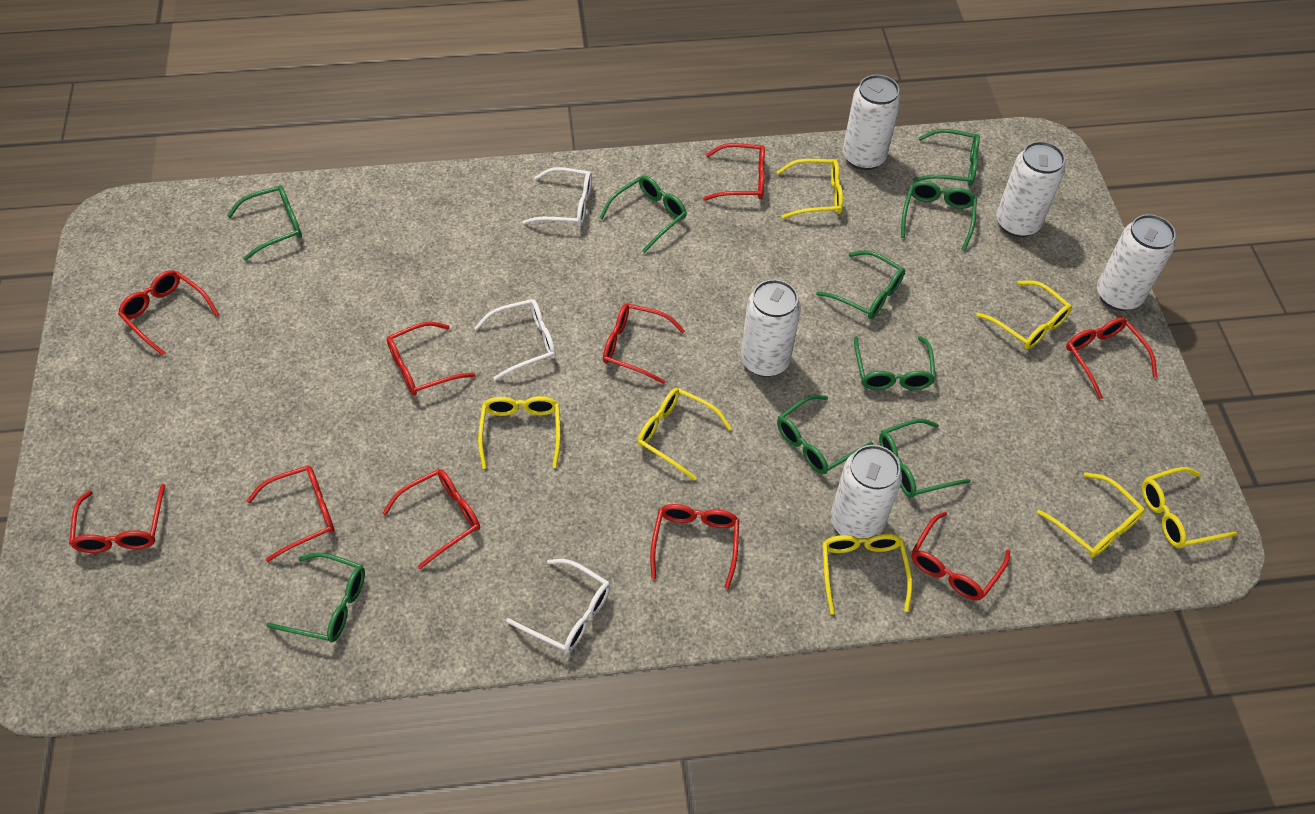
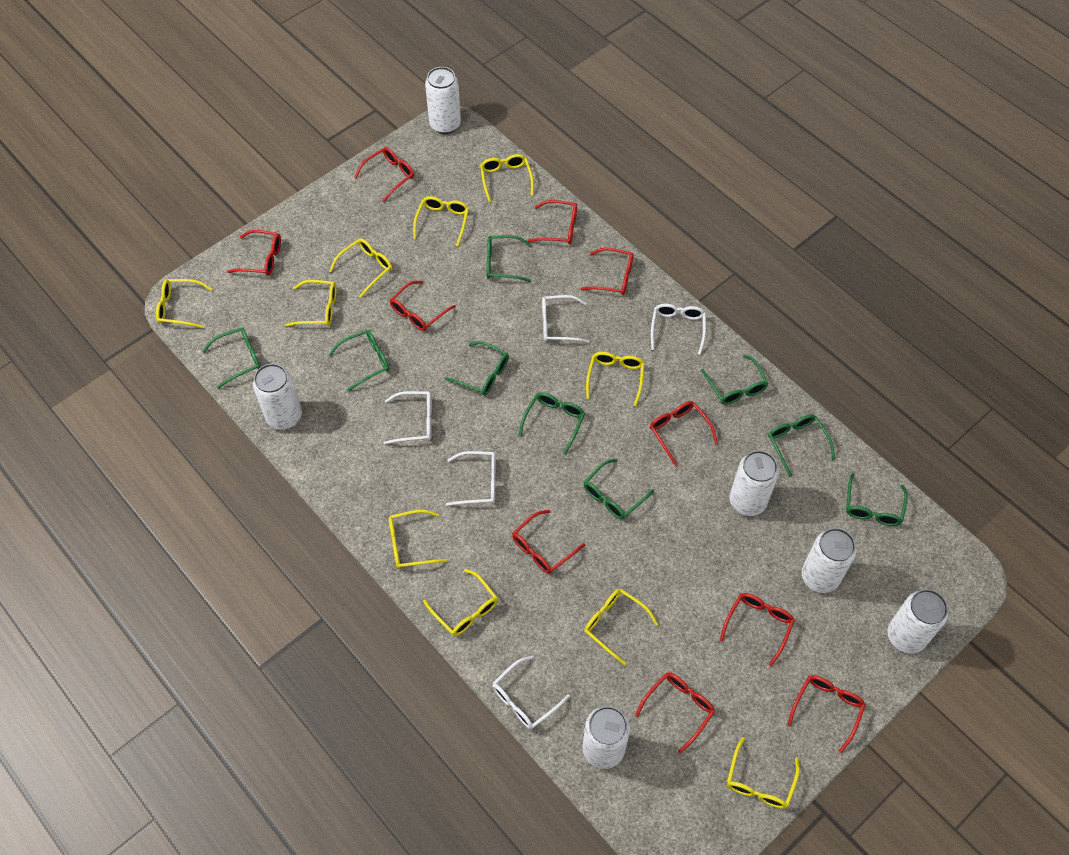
white can: 5 -> 6
white glasses: 3 -> 5
yellow glasses: 7 -> 10

